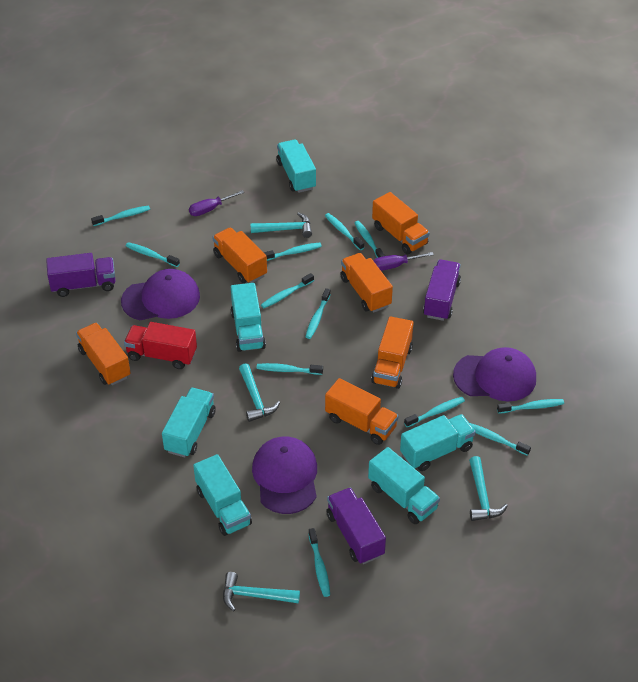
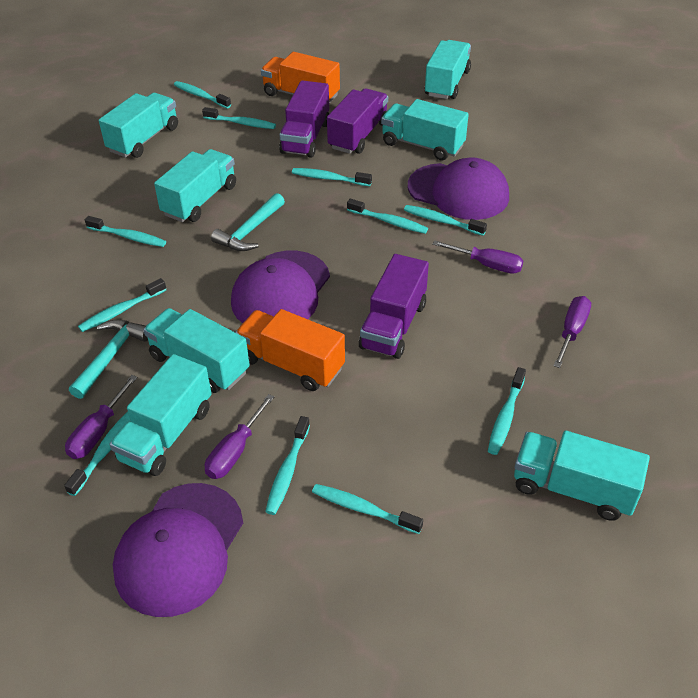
orange truck: 6 -> 2
purple screwdriver: 2 -> 4
red truck: 1 -> 0
turquoise hammer: 4 -> 2
turquoise toothbrush: 12 -> 11
turquoise truck: 6 -> 7

